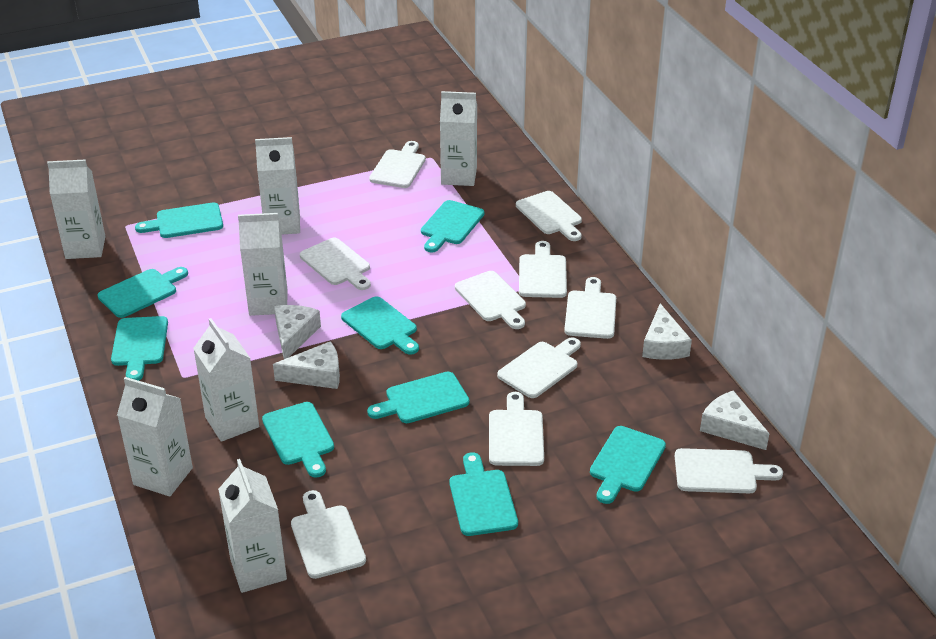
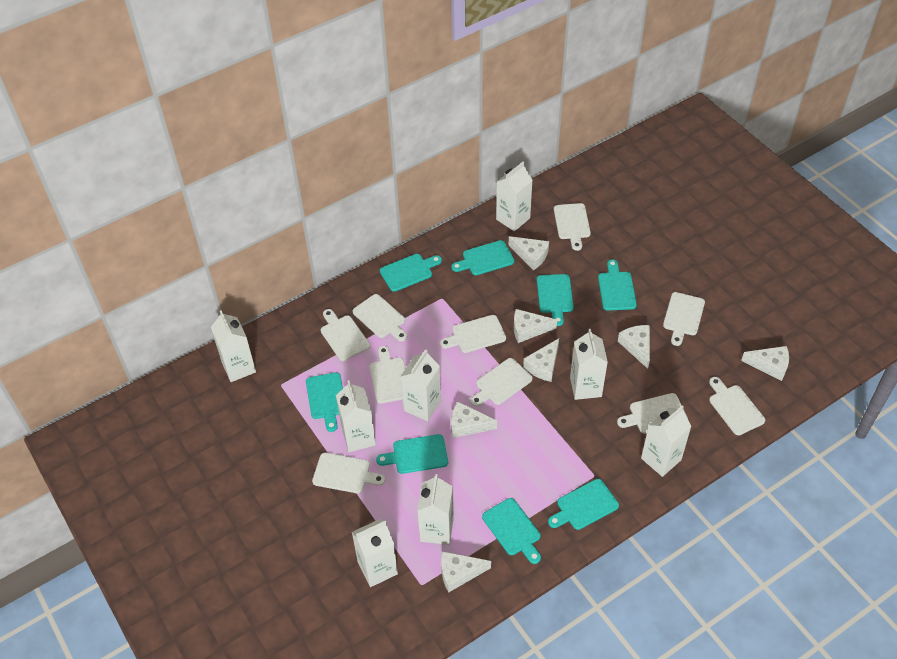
turquoise cutting board: 9 -> 8
white carton: 7 -> 8
white cheese: 4 -> 7

